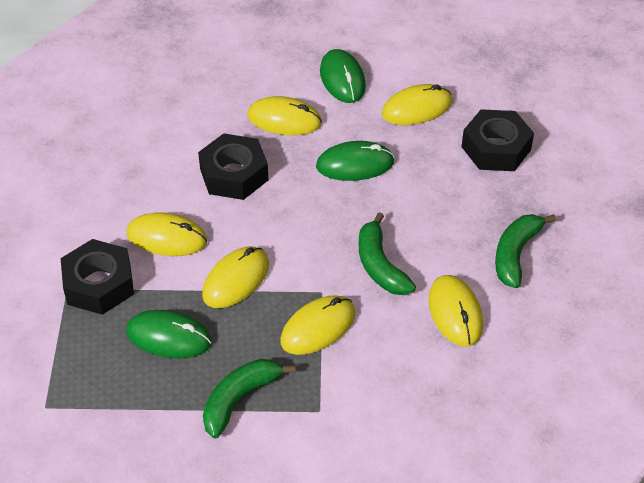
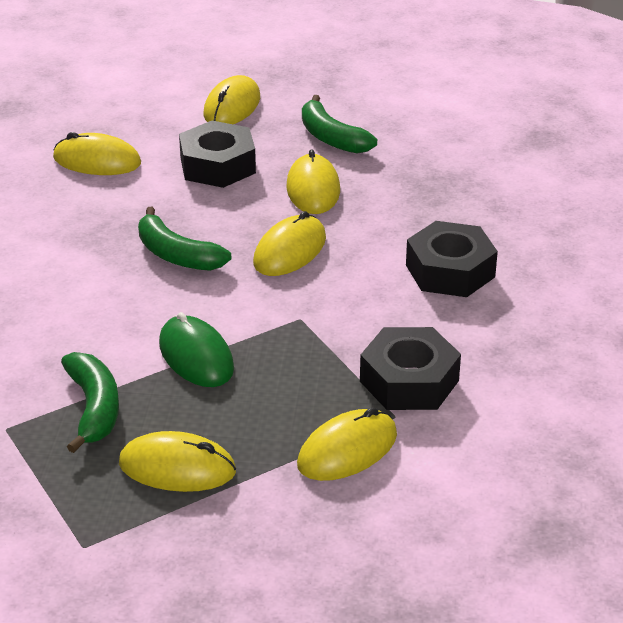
green mouse: 3 -> 1

